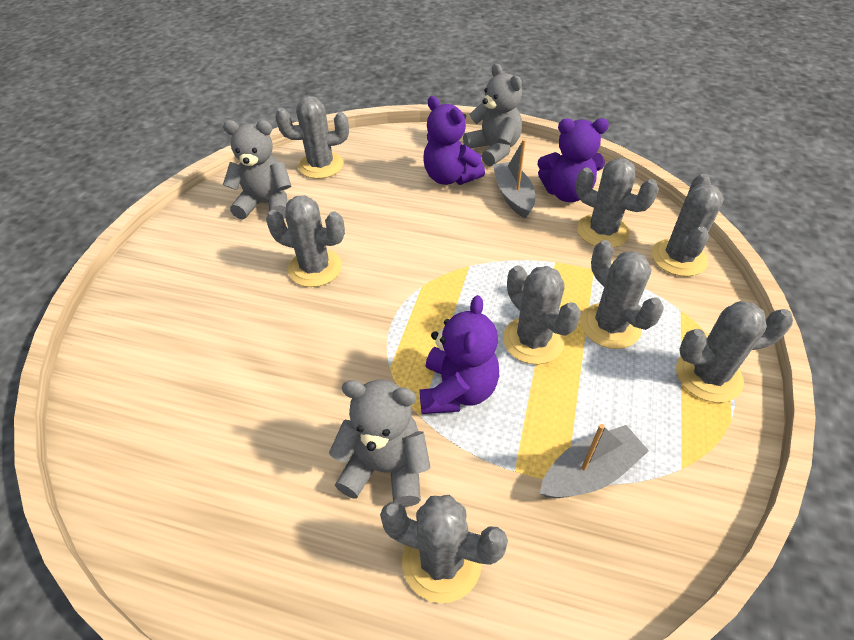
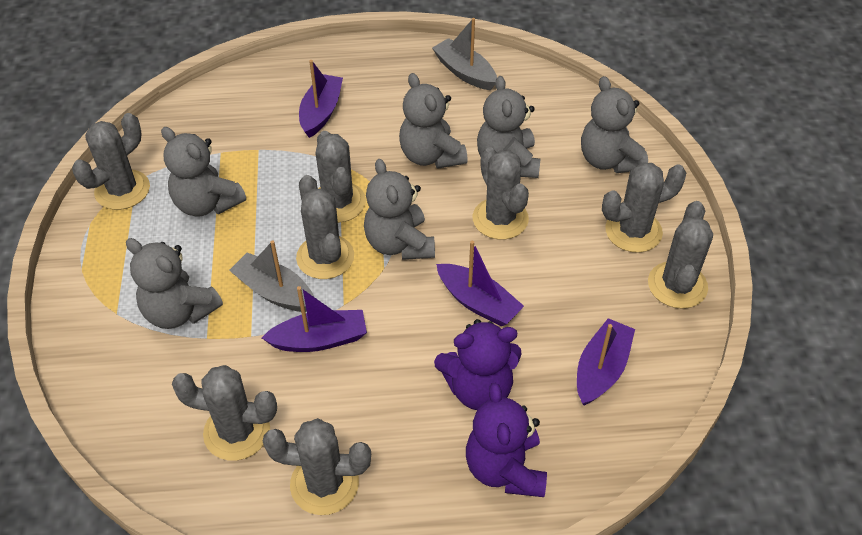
grey teddy bear: 3 -> 6
purple boat: 0 -> 4
purple teddy bear: 3 -> 2

